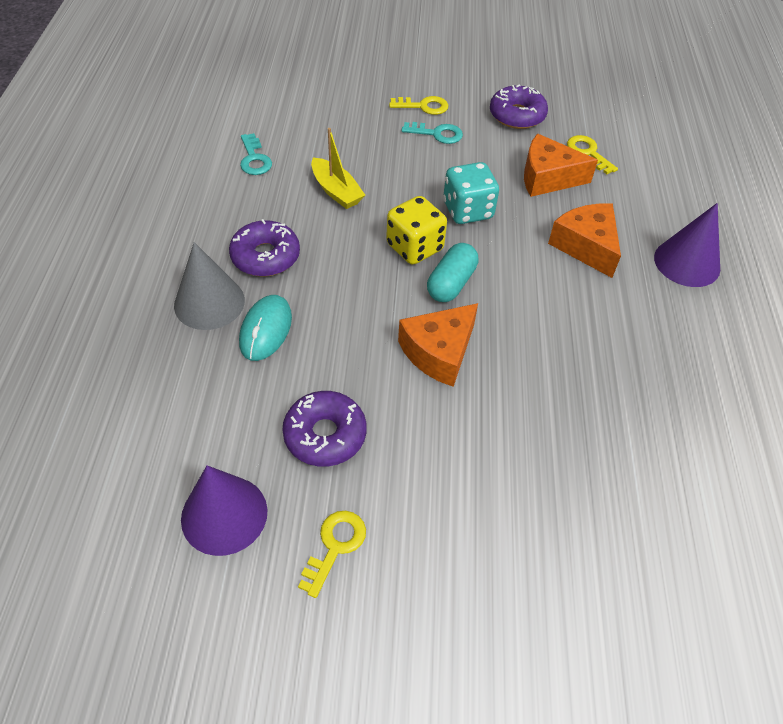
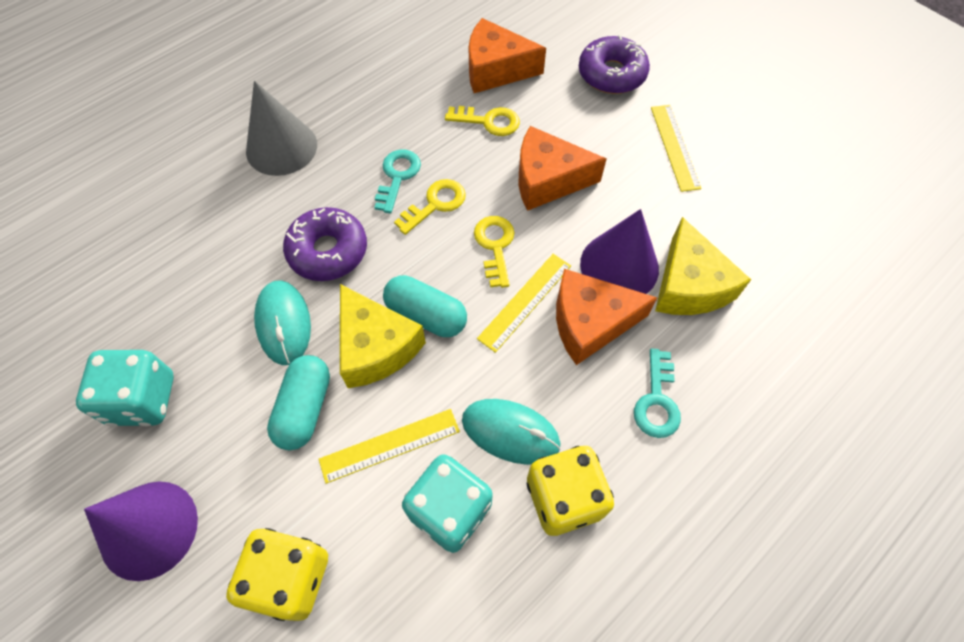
purple donut: 3 -> 2
turquoise capsule: 1 -> 2
turquoise dice: 1 -> 2
turquoise mouse: 1 -> 2
yellow boat: 1 -> 0
yellow cheese: 0 -> 2
yellow dice: 1 -> 2
yellow ruler: 0 -> 3

